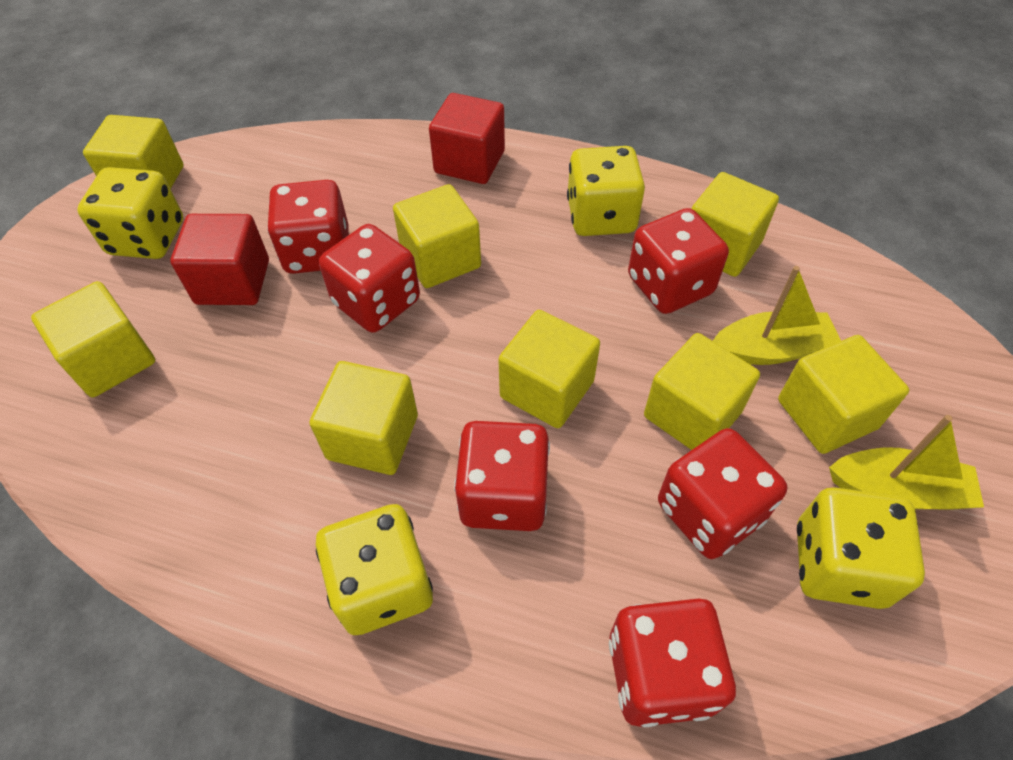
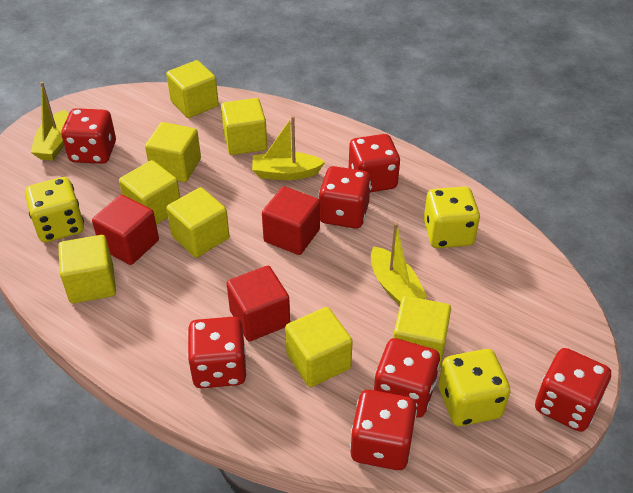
red cube: 2 -> 3
red dice: 6 -> 7
yellow boat: 2 -> 3
yellow dice: 4 -> 3

